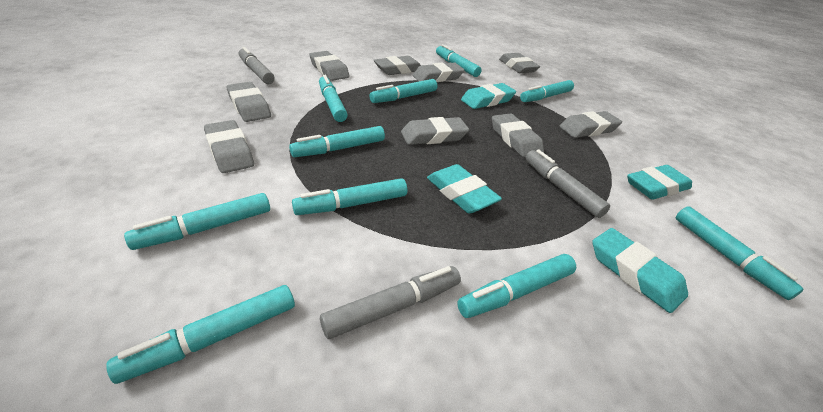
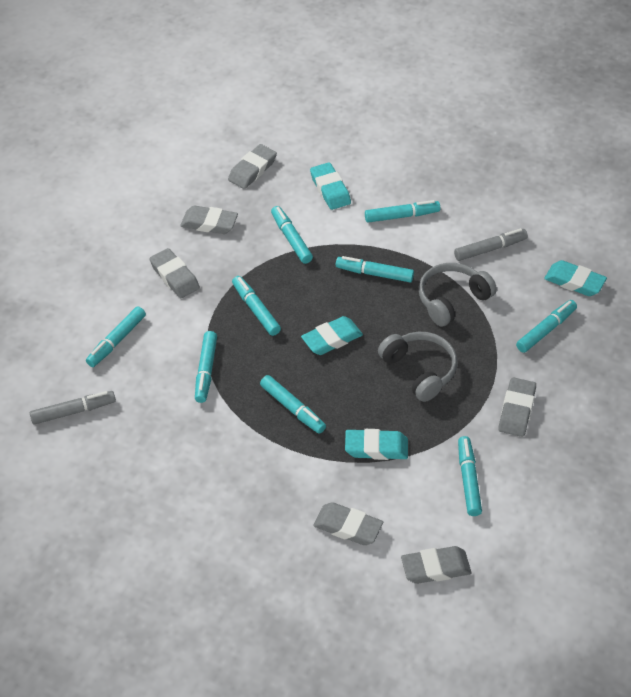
grey eraser: 9 -> 6
grey headphones: 0 -> 2
grey marker: 3 -> 2
turquoise marker: 10 -> 9

